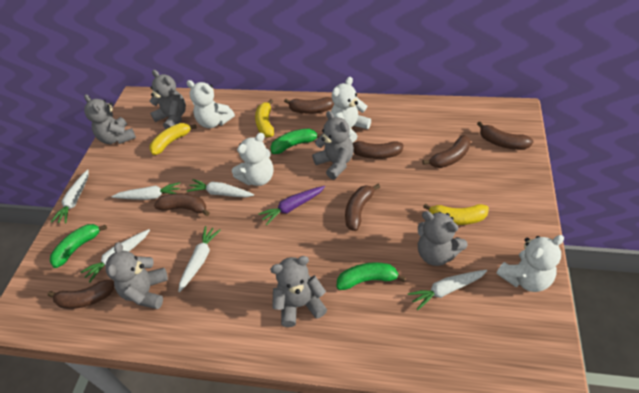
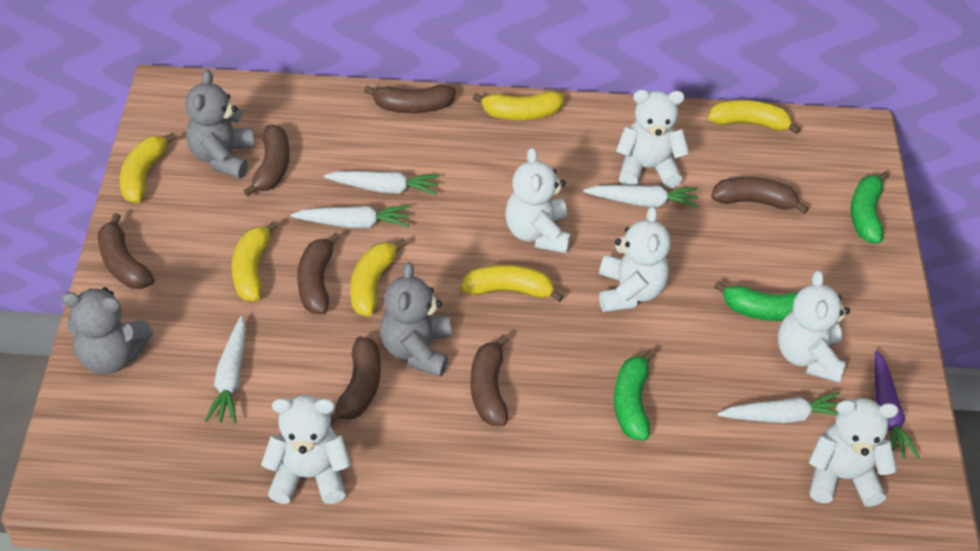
grey teddy bear: 6 -> 3
white carrot: 6 -> 5
white teddy bear: 4 -> 6
yellow banana: 3 -> 6

